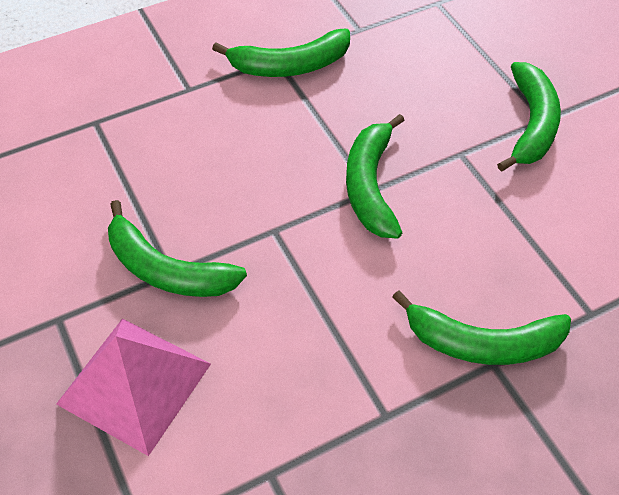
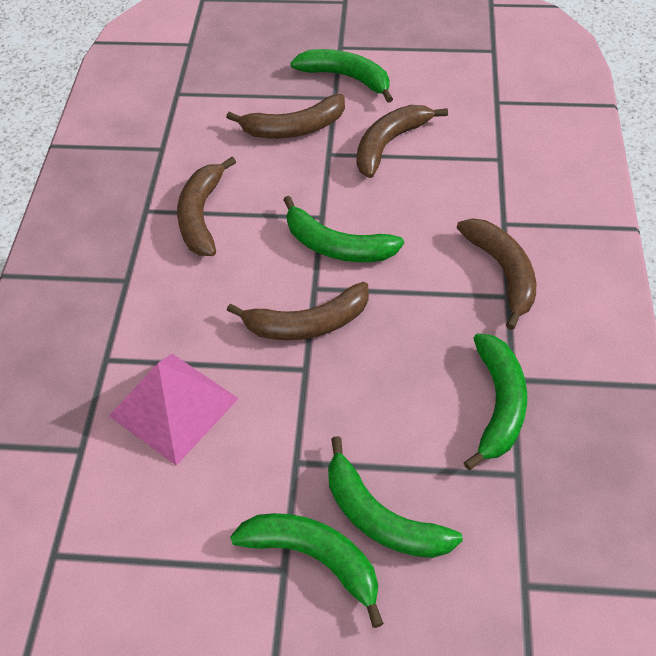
brown banana: 0 -> 5

